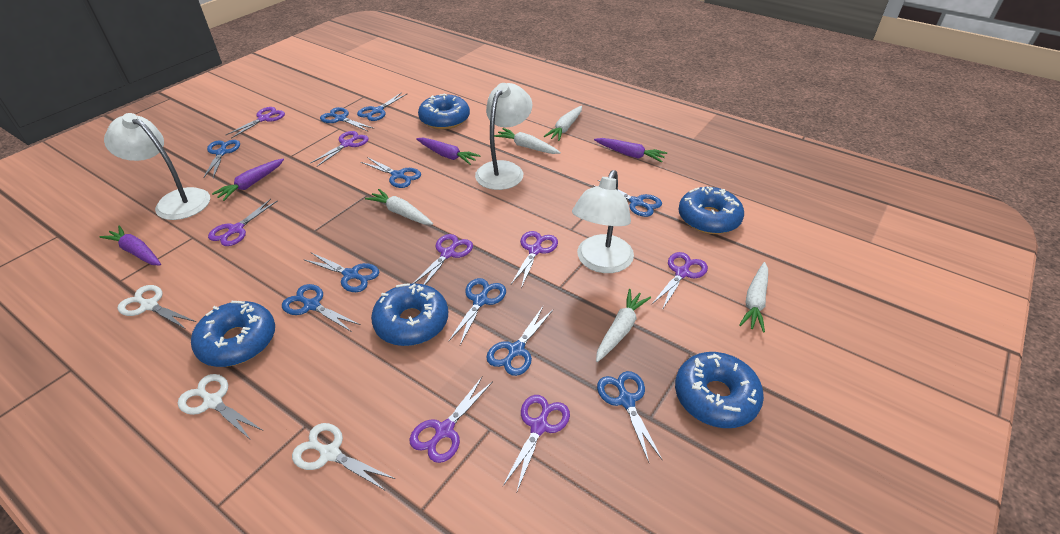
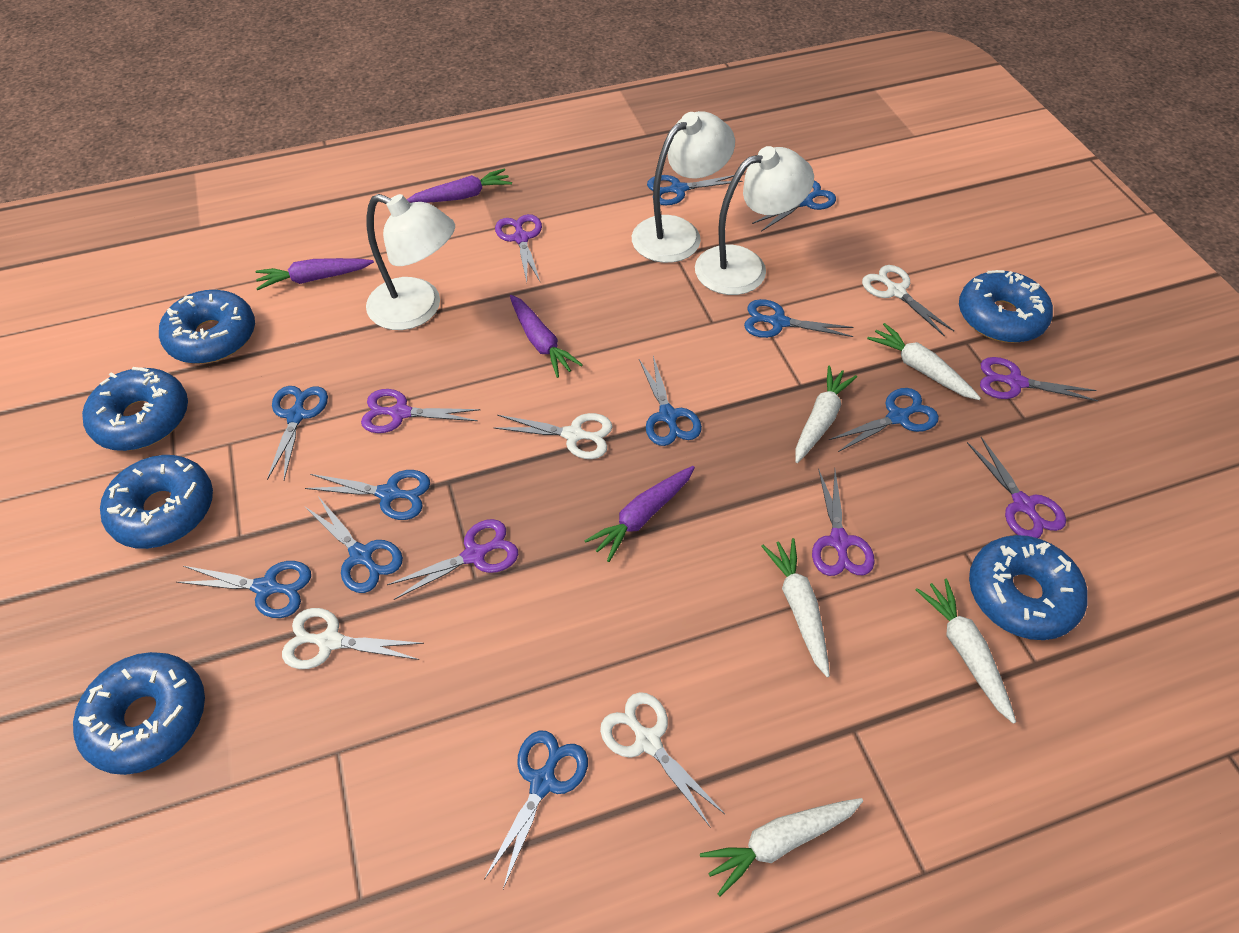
blue donut: 5 -> 6
purple scissors: 8 -> 6
white scissors: 3 -> 4

